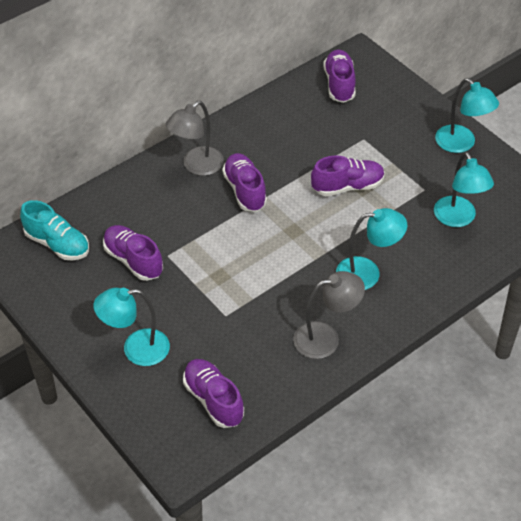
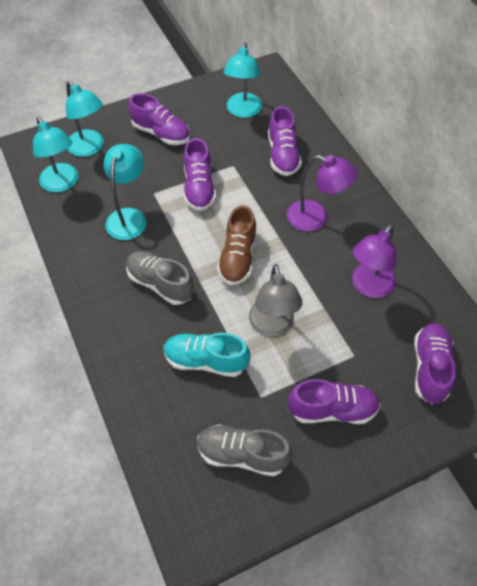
brown shoe: 0 -> 1
grey lamp: 2 -> 1
grey shoe: 0 -> 2
purple lamp: 0 -> 2

